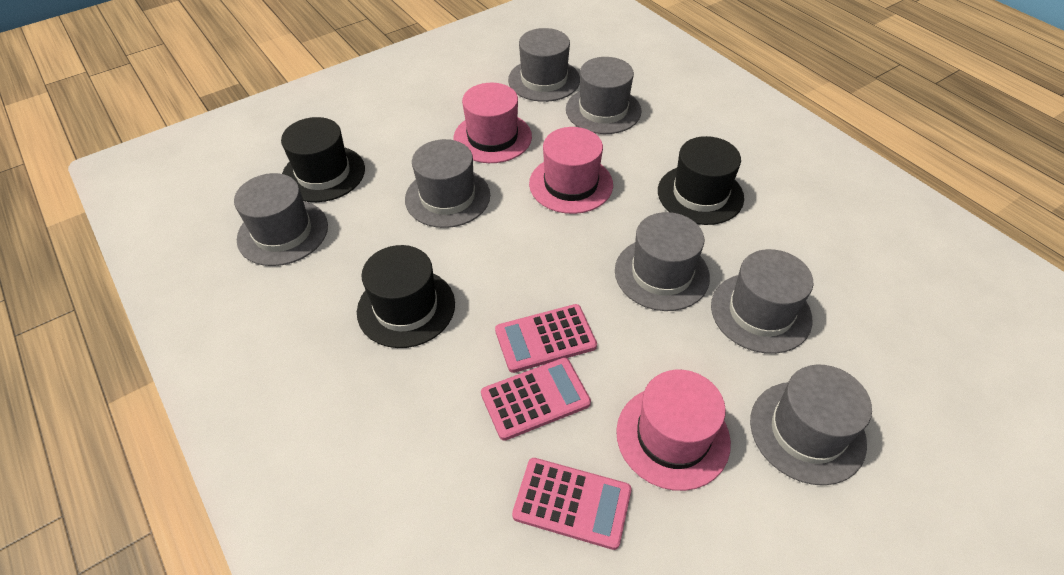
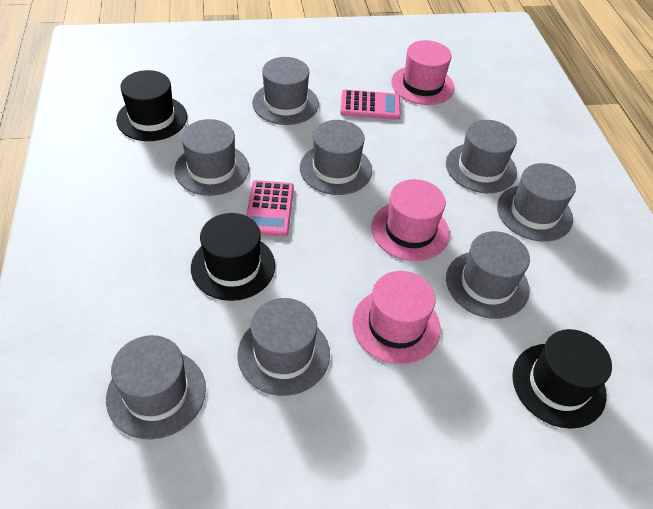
grey hat: 7 -> 8
pink calculator: 3 -> 2

